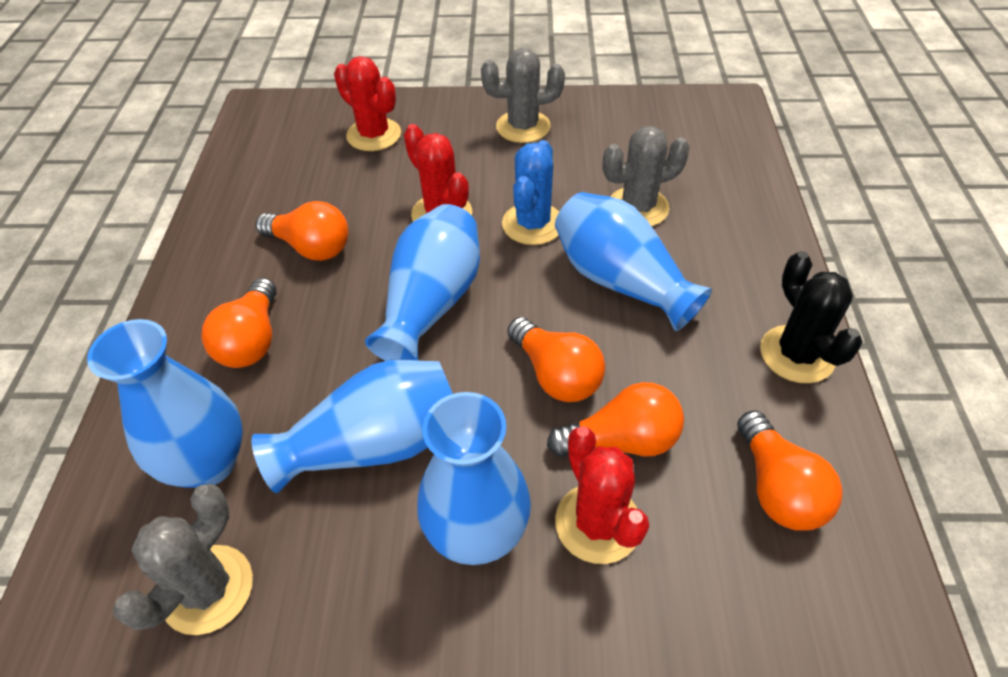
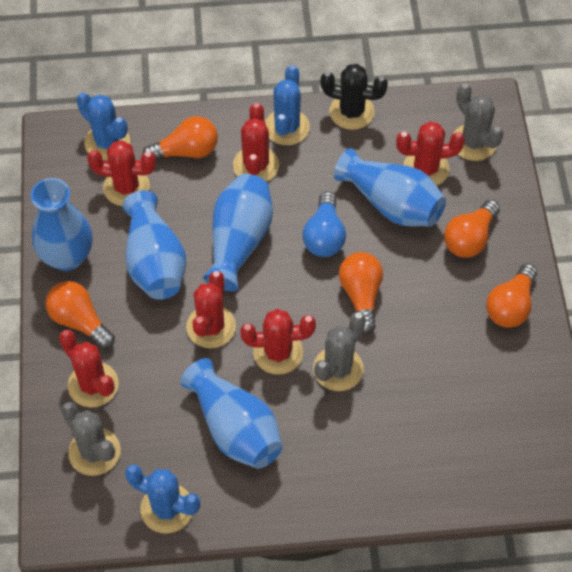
blue cactus: 1 -> 3
blue light bulb: 0 -> 1
red cactus: 3 -> 6

